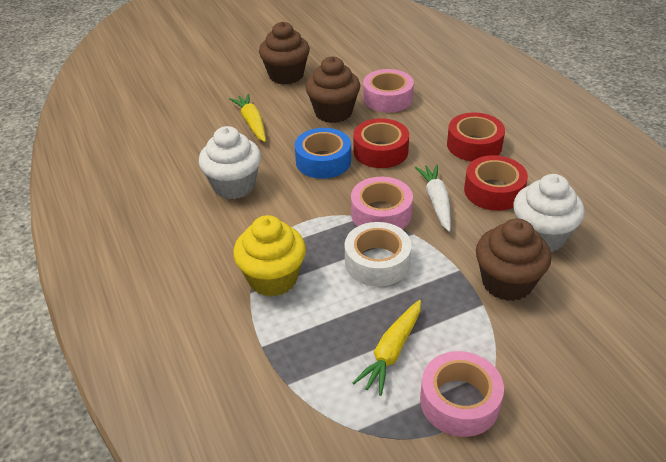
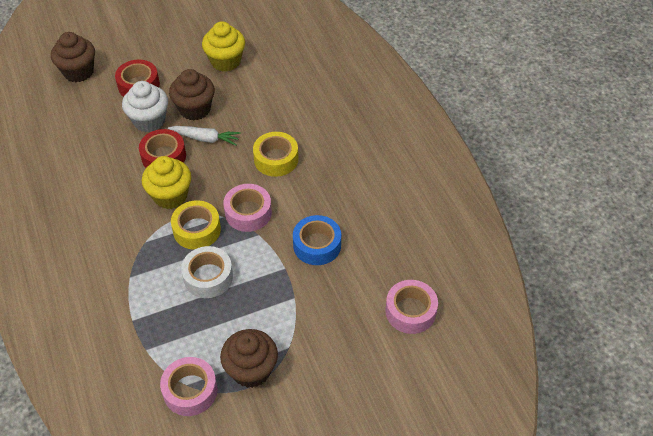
red tape: 3 -> 2
white cupcake: 2 -> 1
yellow carrot: 2 -> 0
yellow cupcake: 1 -> 2
yellow tape: 0 -> 2

